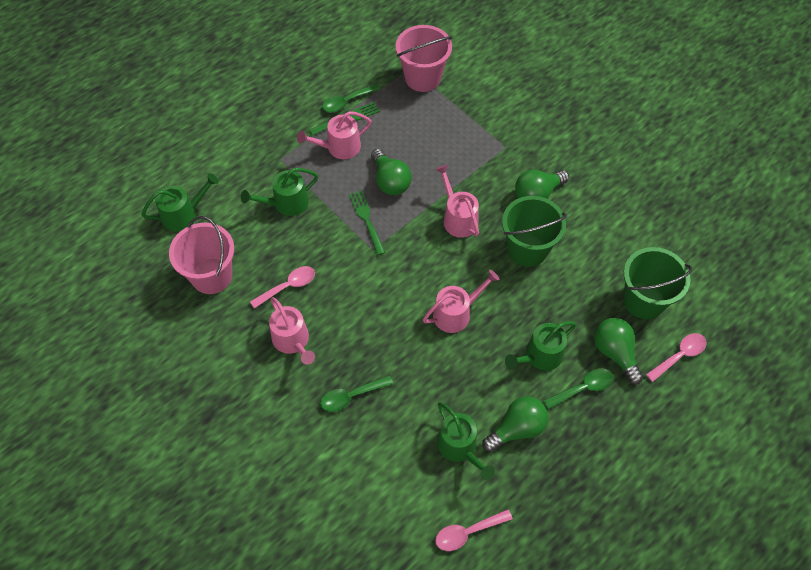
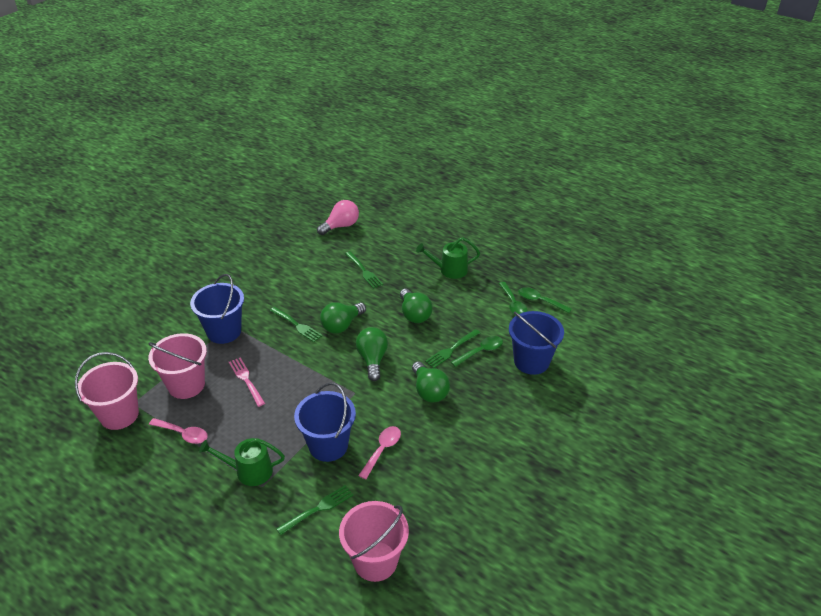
blue bucket: 0 -> 3
green bucket: 2 -> 0
green fork: 2 -> 4
green watering can: 4 -> 2
pink bucket: 2 -> 3
pink fork: 0 -> 1
pink light bulb: 0 -> 1
pink spoon: 3 -> 2
pink watering can: 4 -> 0

